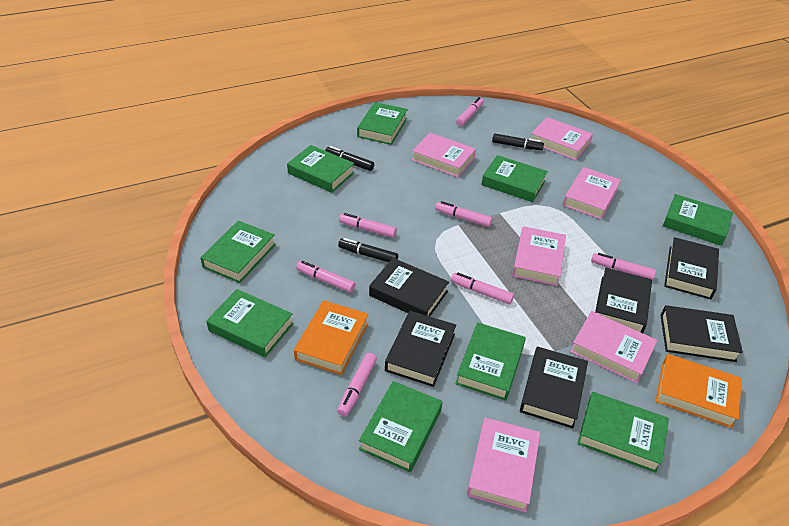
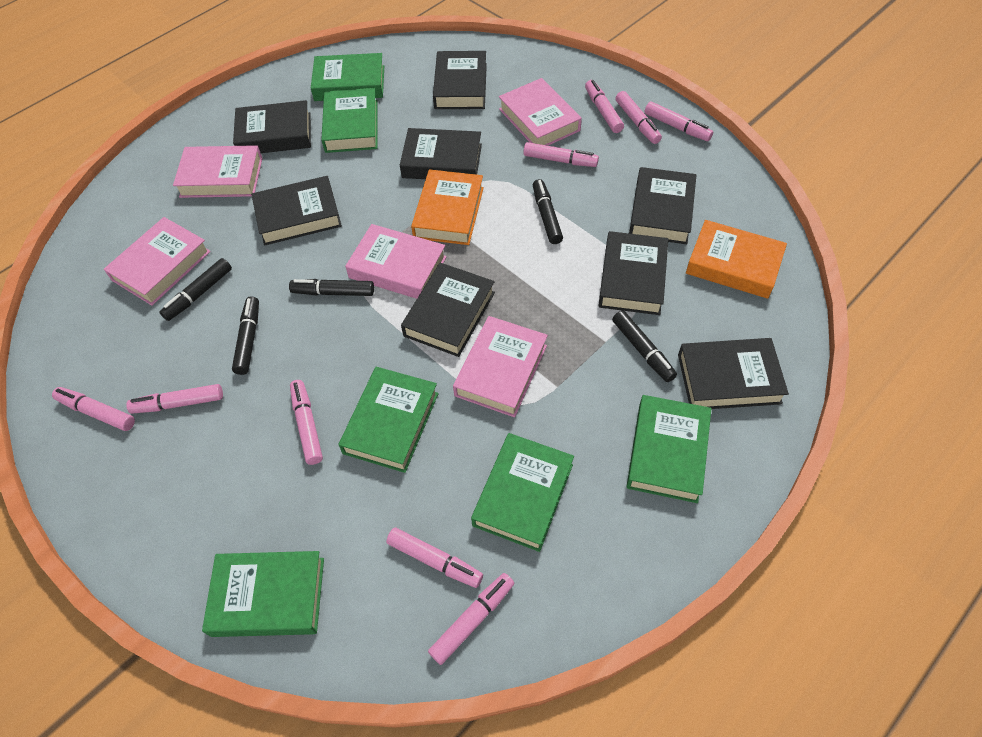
black book: 6 -> 8
black marker: 3 -> 5
green book: 9 -> 6
pink book: 6 -> 5
pink marker: 7 -> 9

